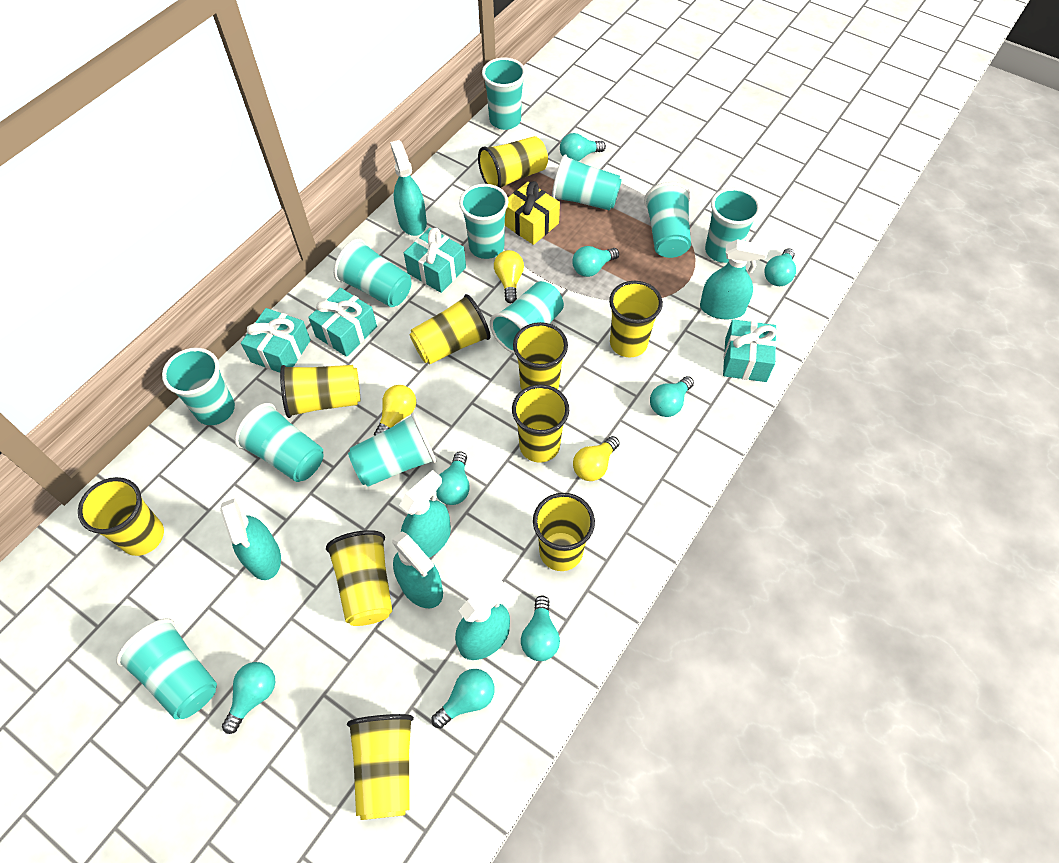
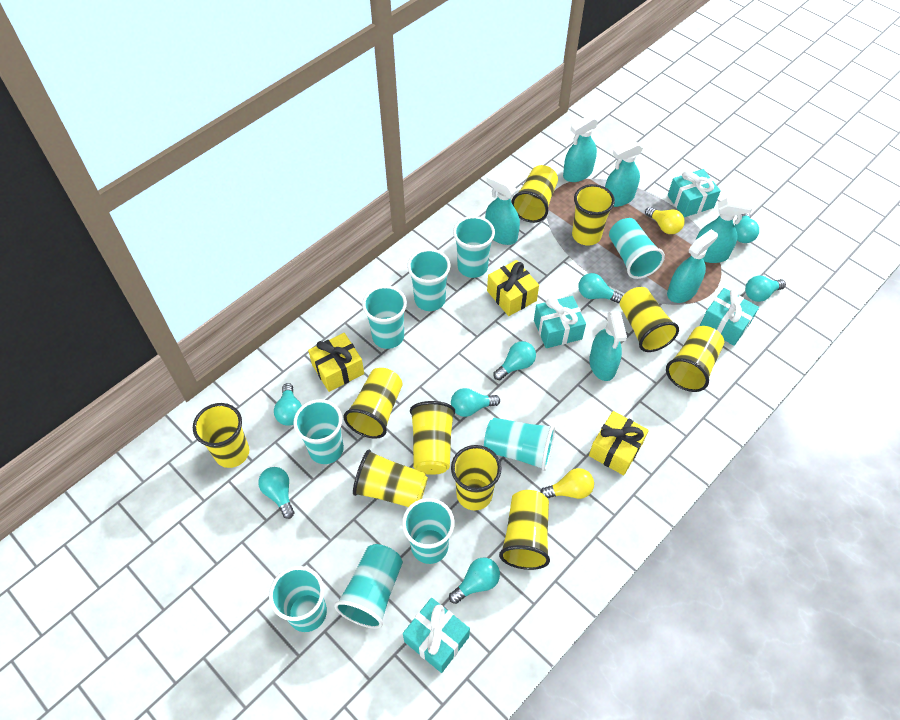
turquoise cup: 11 -> 9
yellow gift: 1 -> 3
yellow light bulb: 3 -> 2

